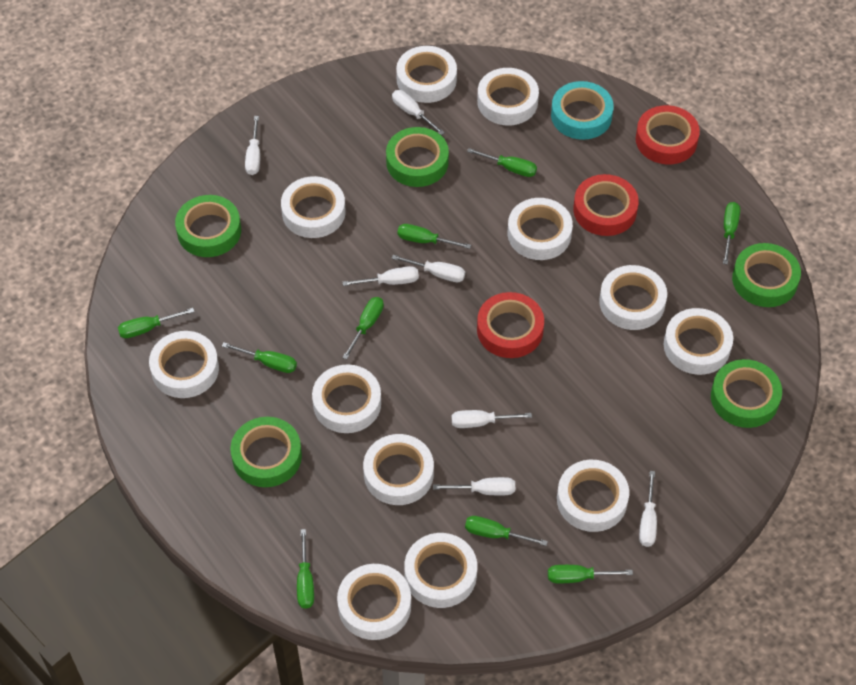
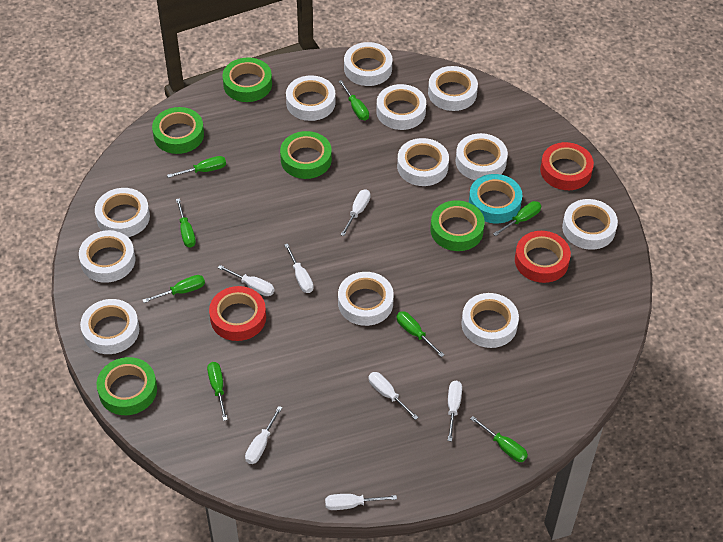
green screwdriver: 9 -> 8

